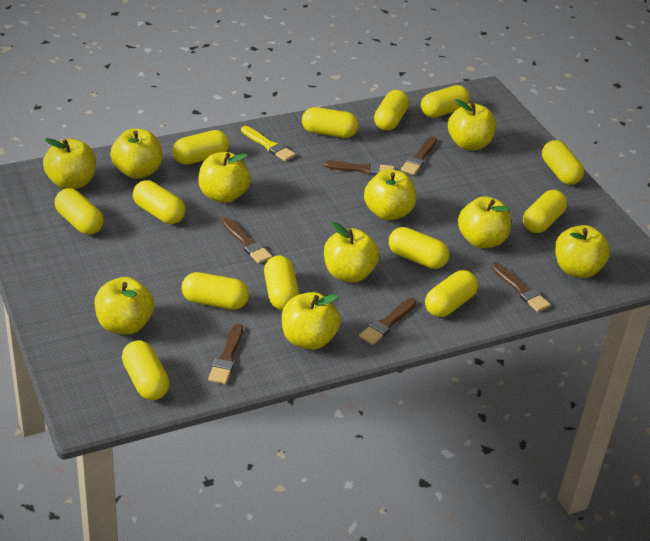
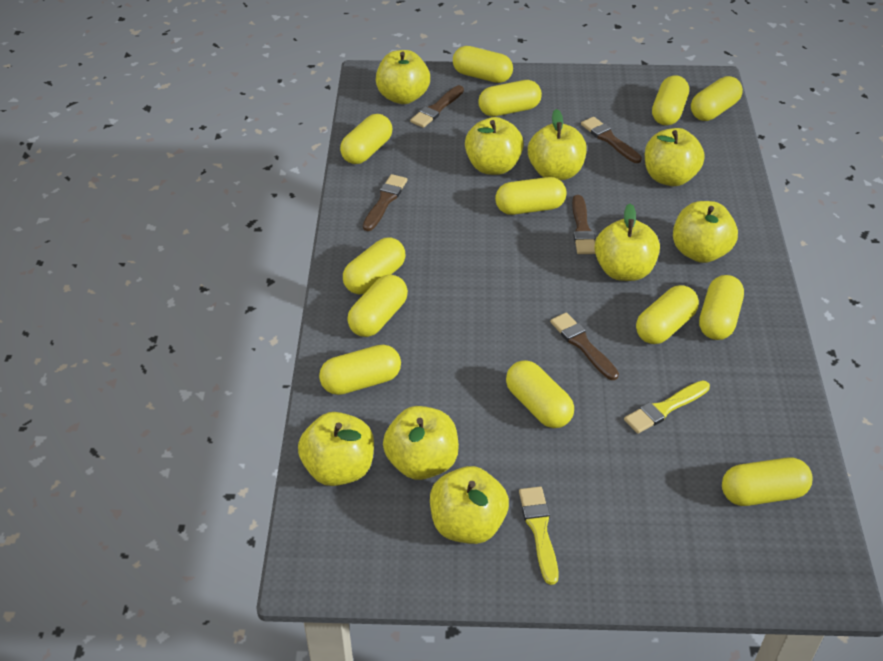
brown brush: 6 -> 5
yellow apple: 10 -> 9
yellow brush: 1 -> 2

